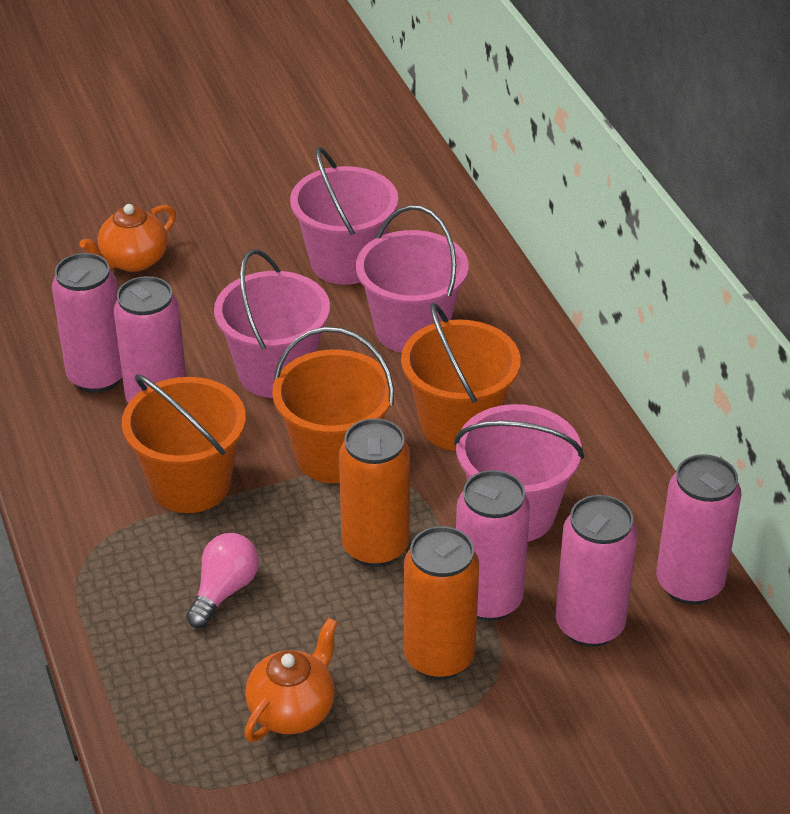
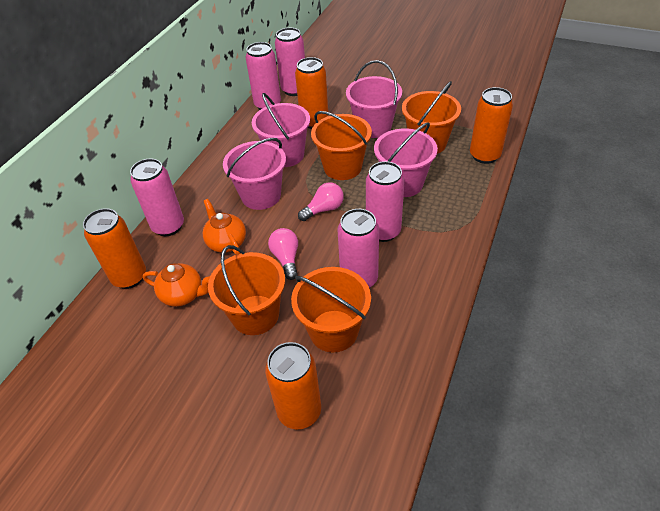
orange bucket: 3 -> 4
orange can: 2 -> 4
pink light bulb: 1 -> 2

